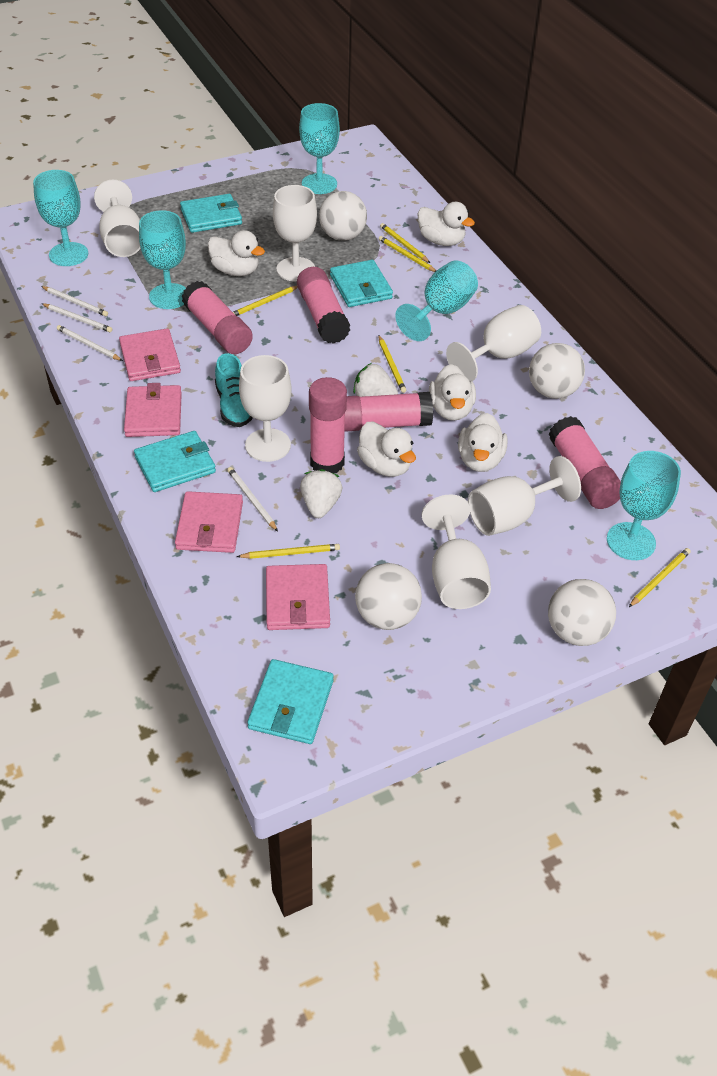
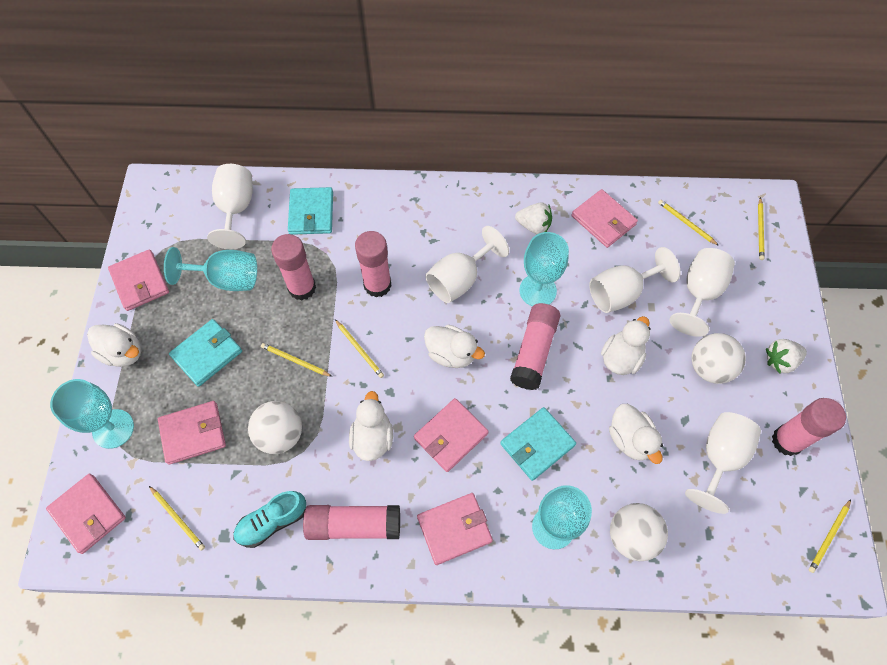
pink wallet: 4 -> 6
turquoise goblet: 5 -> 4
turquoise wallet: 4 -> 3
white ball: 4 -> 3
white goblet: 6 -> 5
white pencil: 4 -> 0

